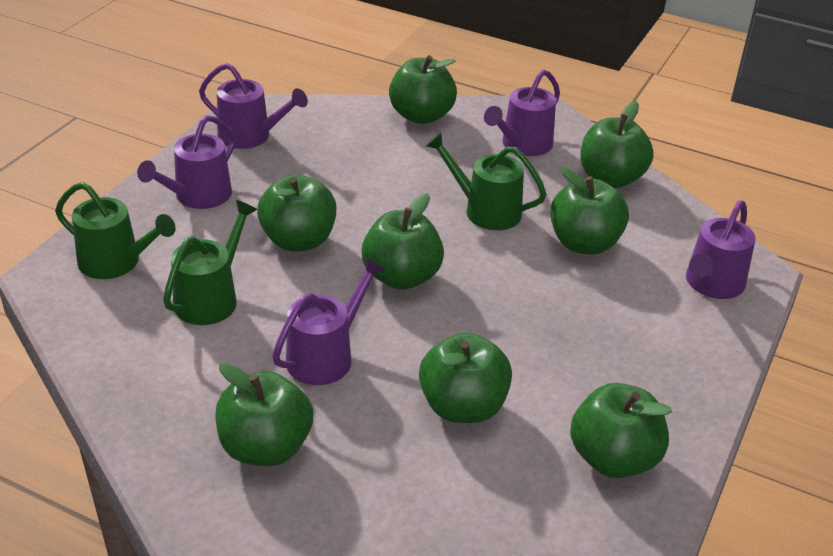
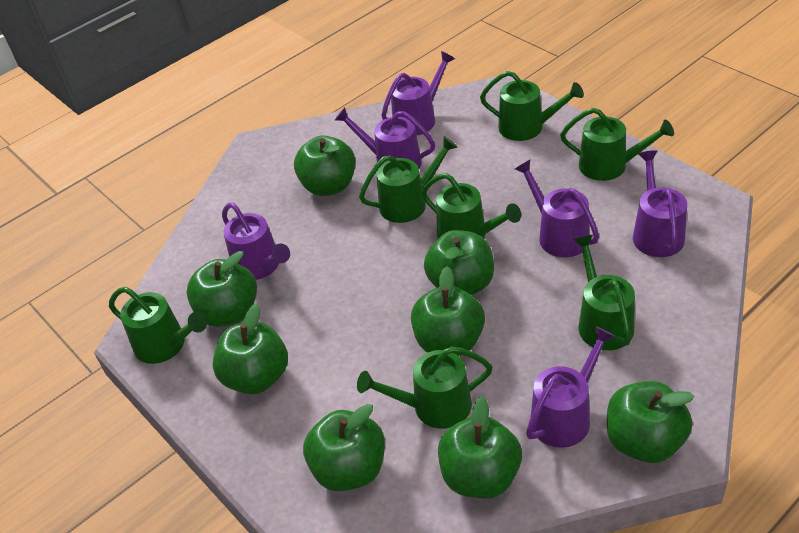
green watering can: 3 -> 7
purple watering can: 5 -> 6

